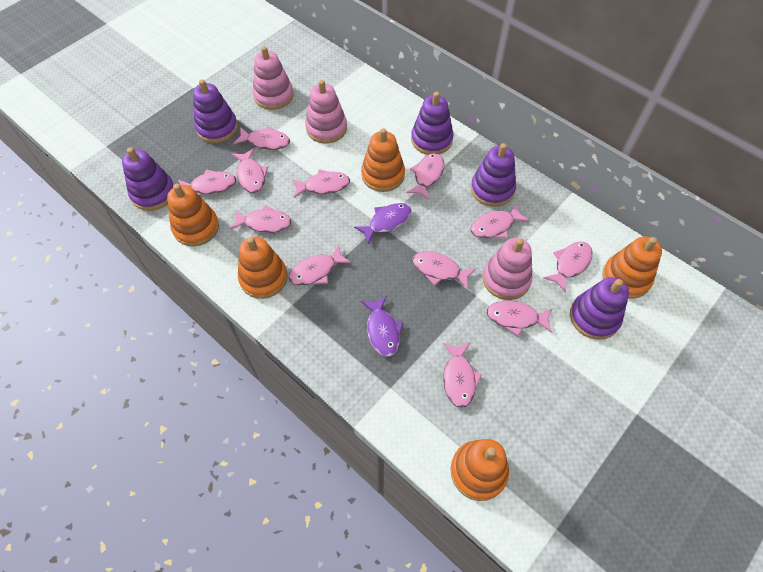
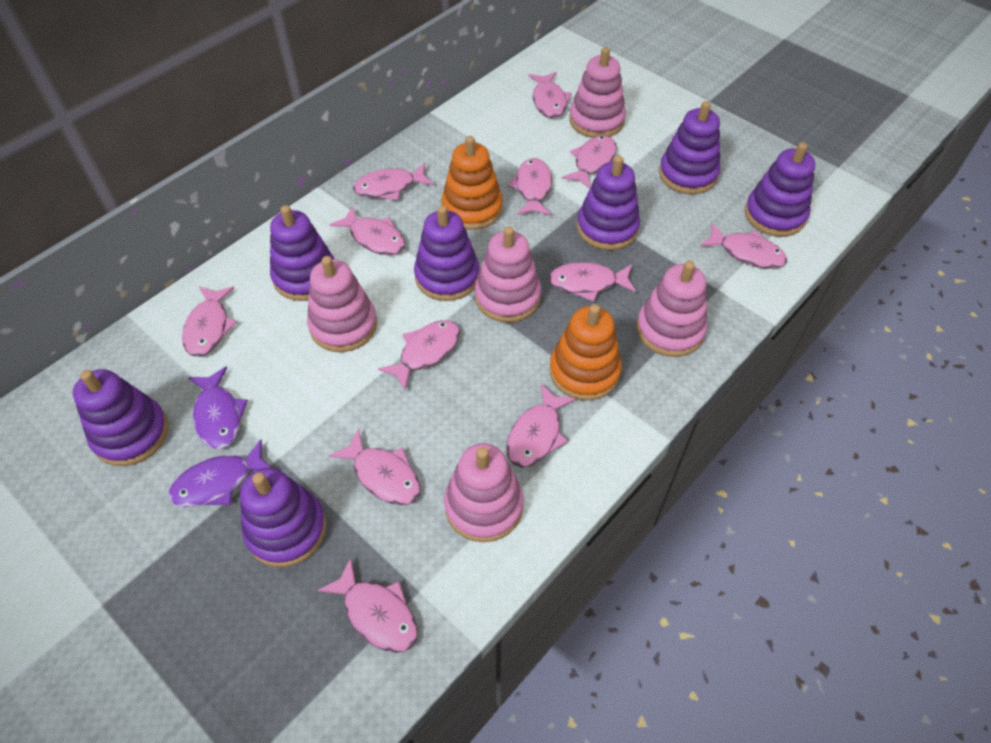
orange stacking toy: 5 -> 2
pink stacking toy: 3 -> 5
purple stacking toy: 5 -> 7

